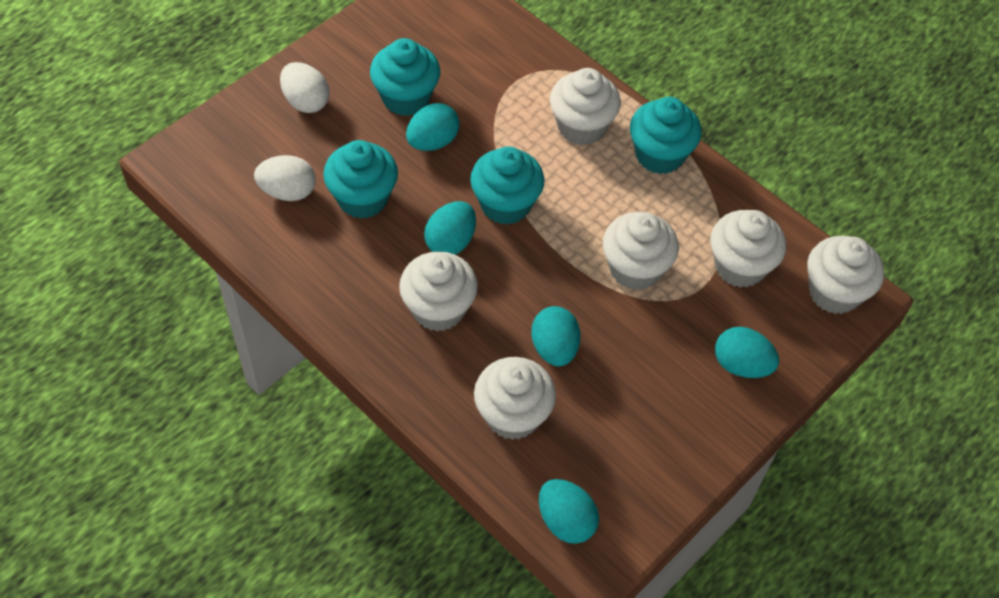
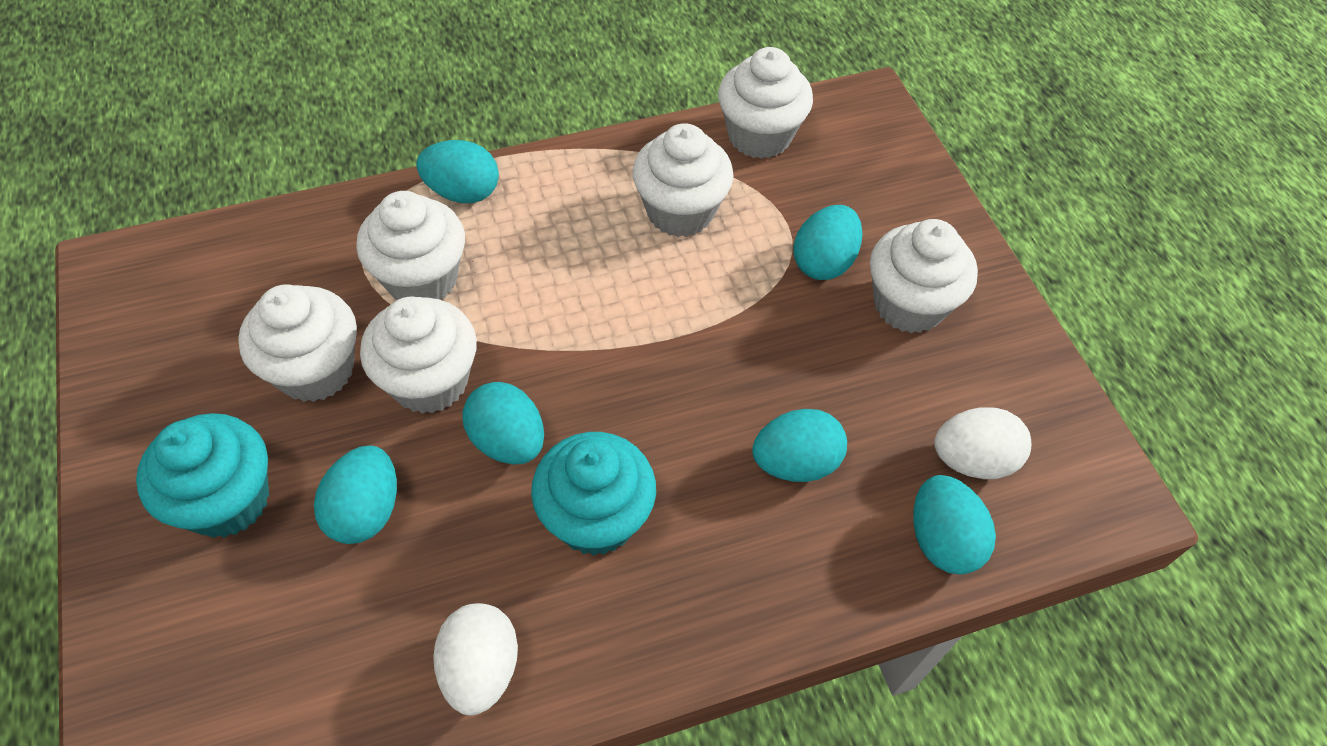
turquoise cupcake: 4 -> 2
turquoise egg: 5 -> 6

